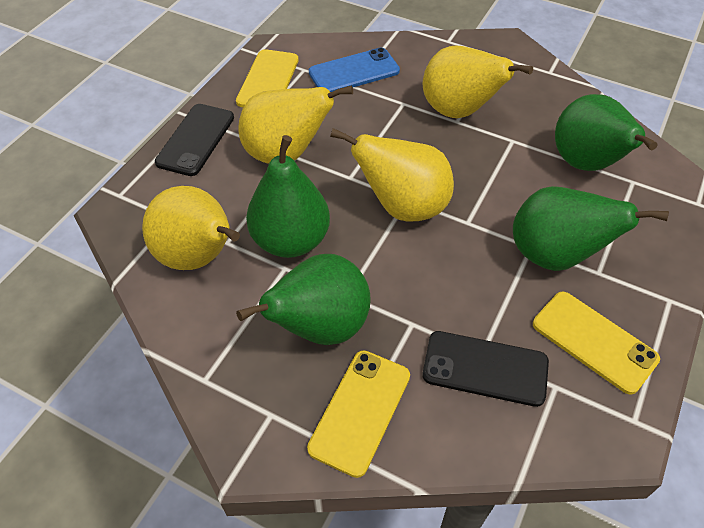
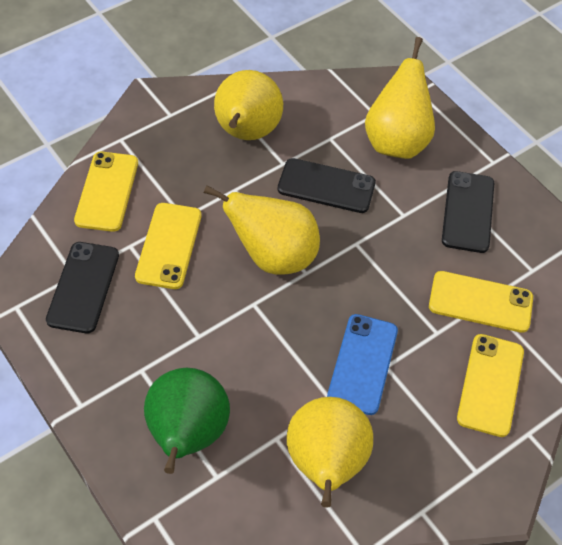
black phone: 2 -> 3
green pear: 4 -> 1
yellow phone: 3 -> 4

